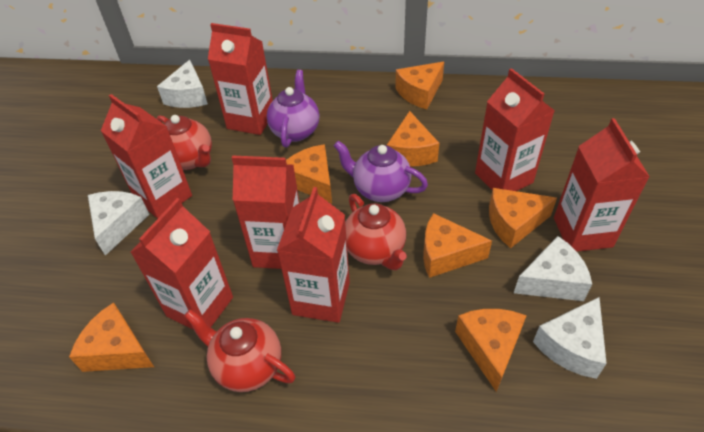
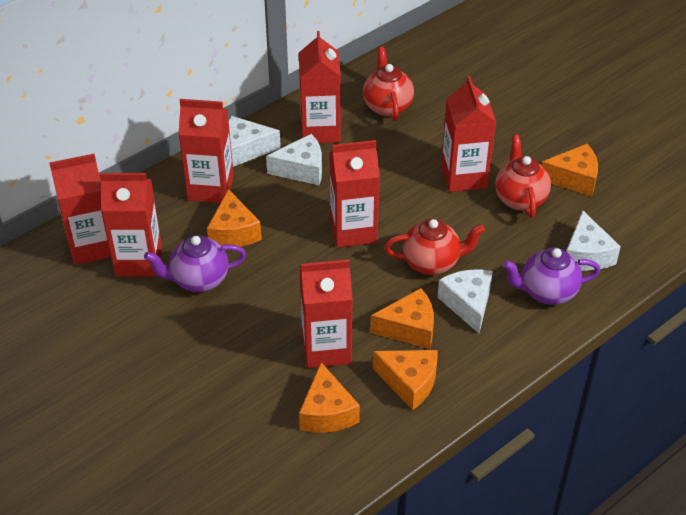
orange cheese: 7 -> 5

